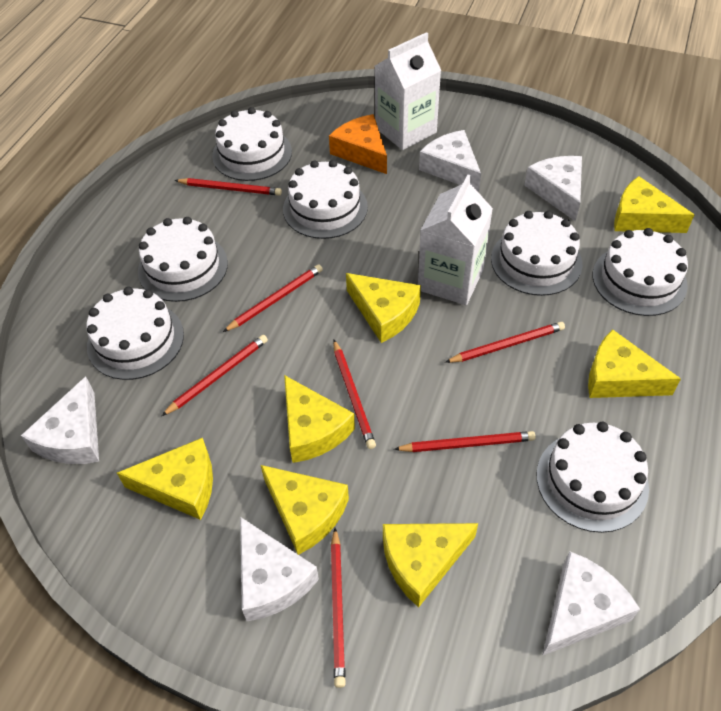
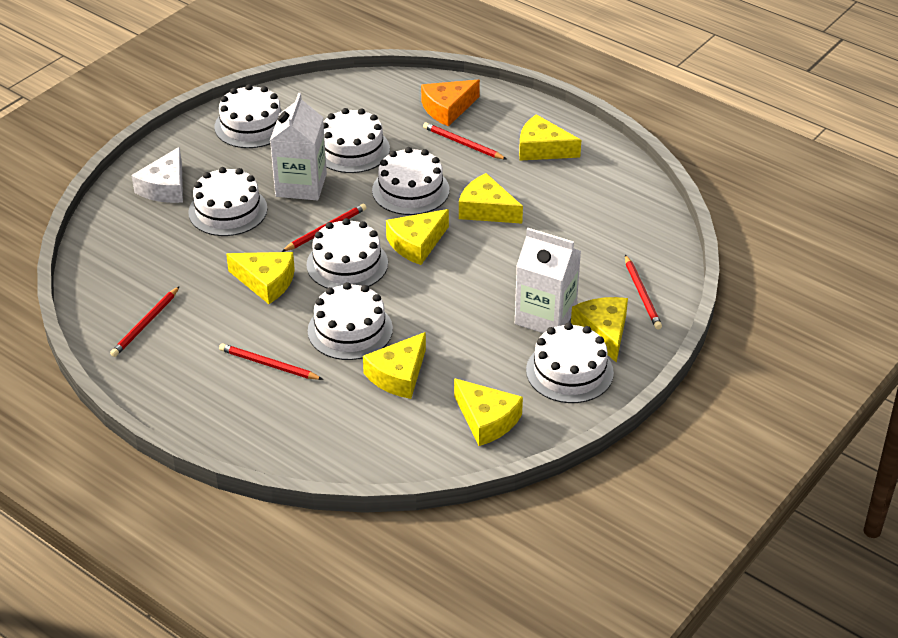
red pencil: 7 -> 5
white cheese: 5 -> 1

